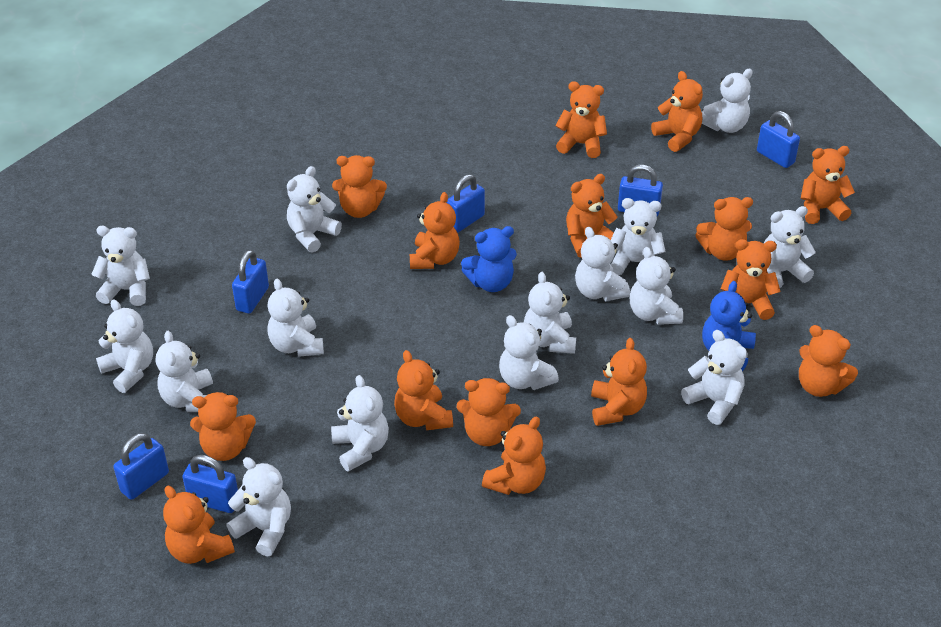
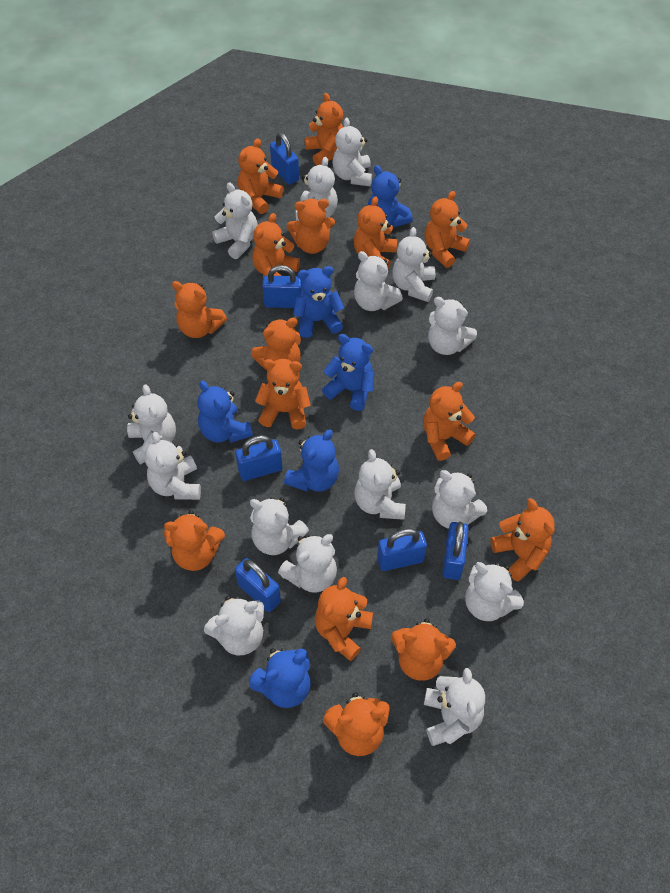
blue teddy bear: 2 -> 6

